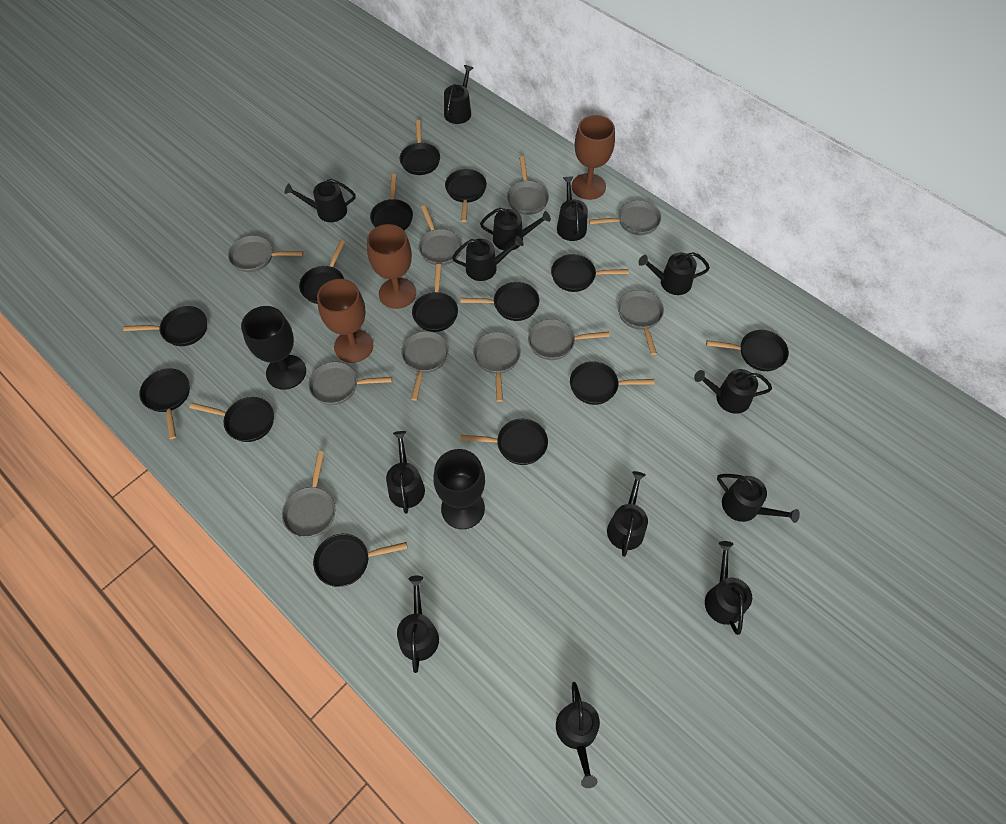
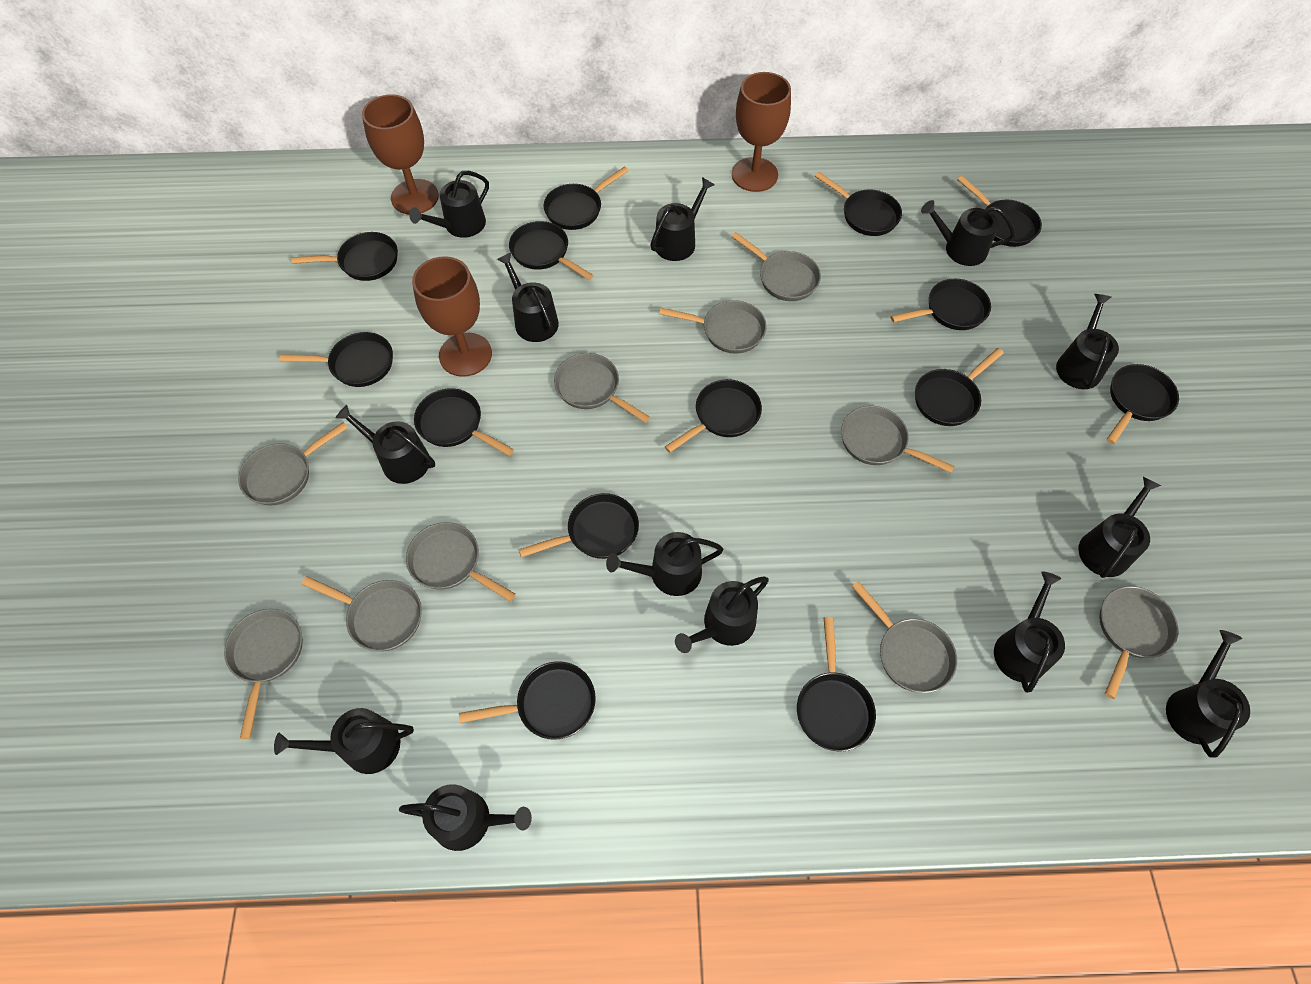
black goblet: 2 -> 0

